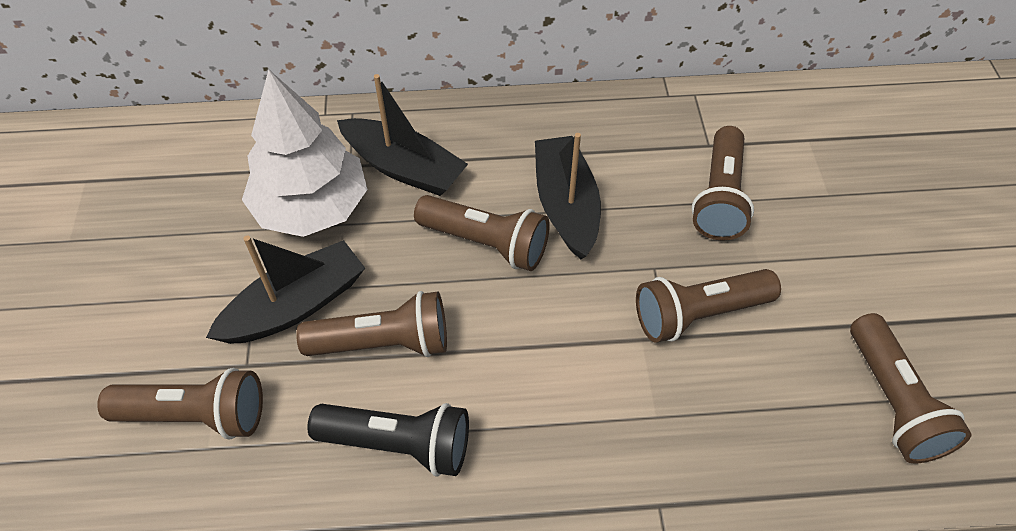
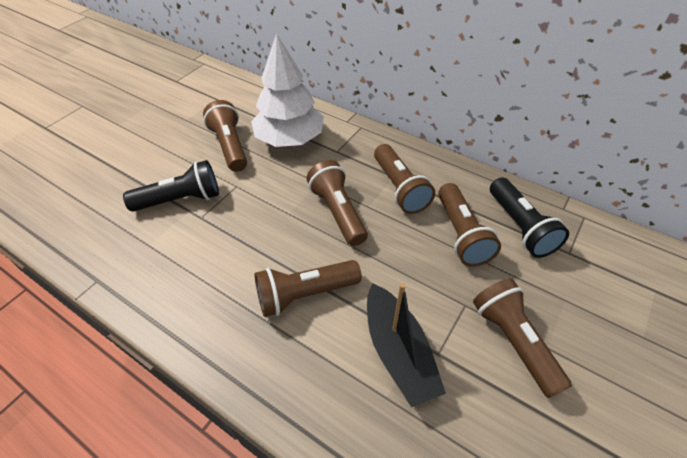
black boat: 3 -> 1
black flashlight: 1 -> 2

